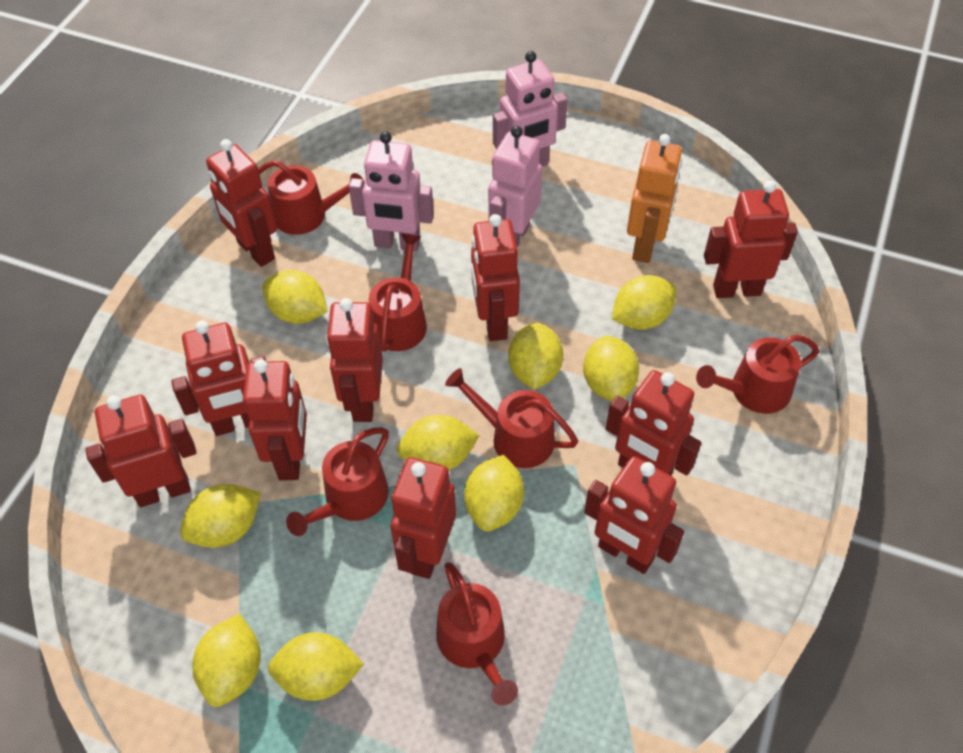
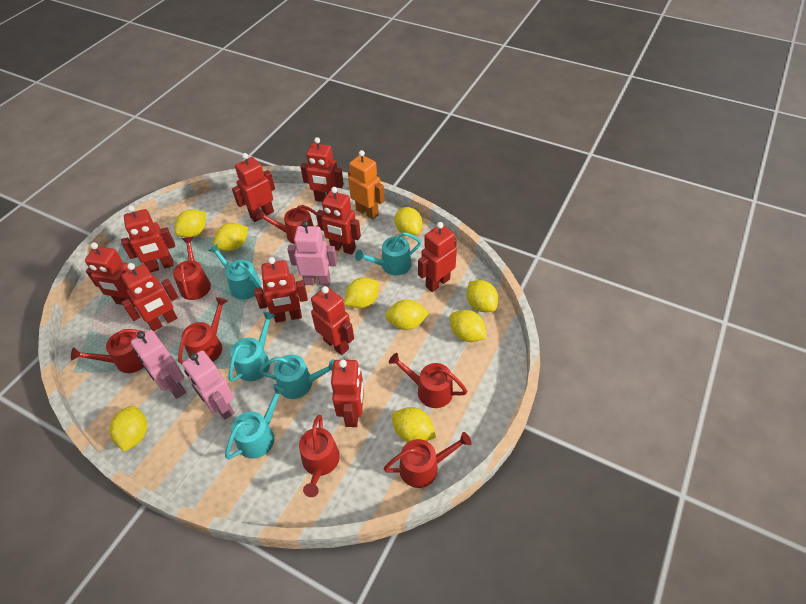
red watering can: 6 -> 7
turquoise watering can: 0 -> 5

